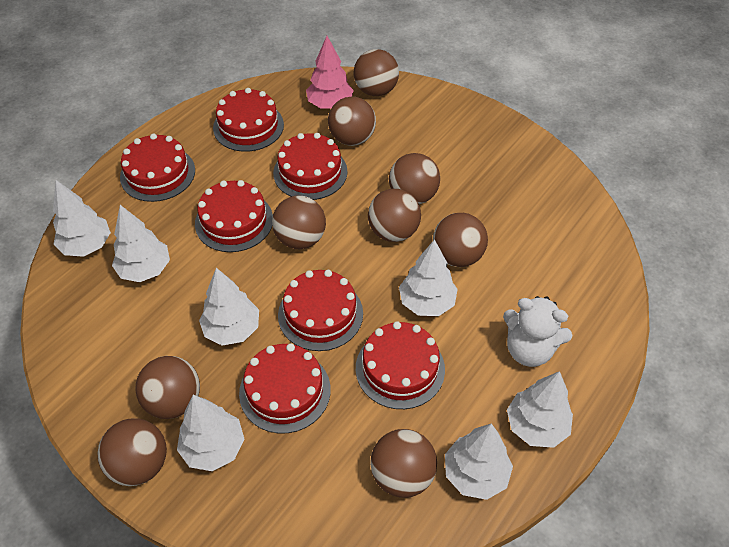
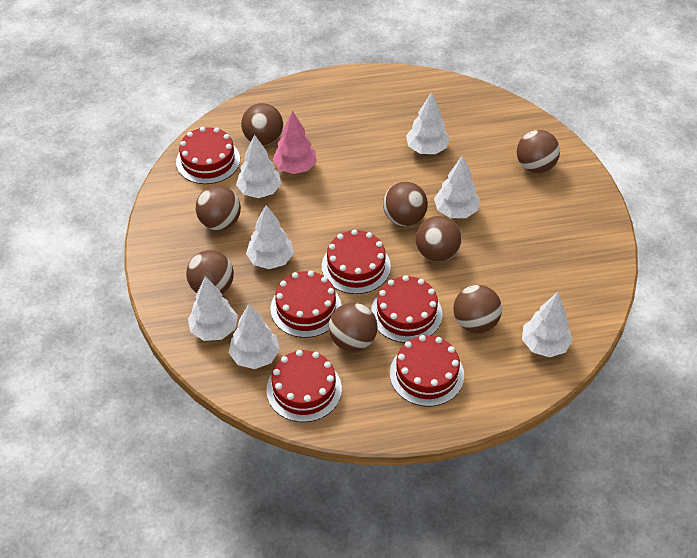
brown ball: 9 -> 8
red cake: 7 -> 6
white teddy bear: 1 -> 0

